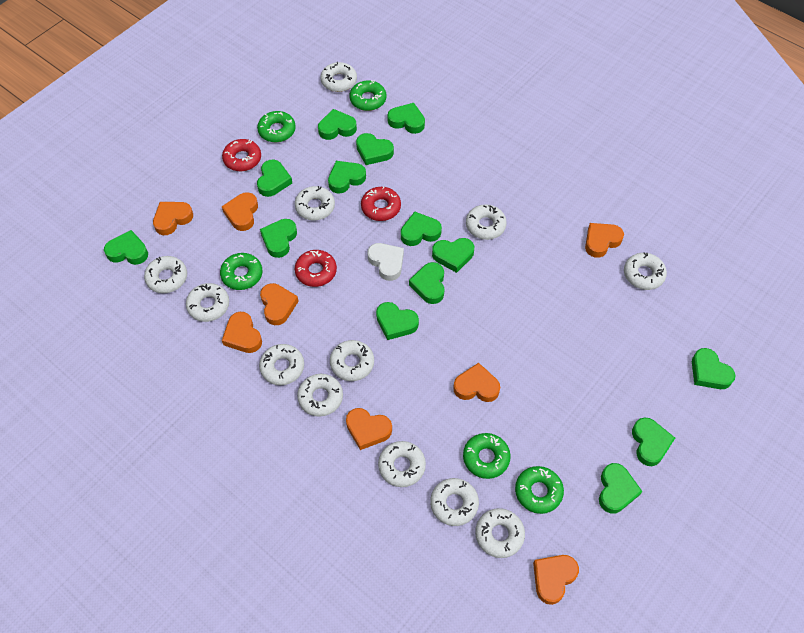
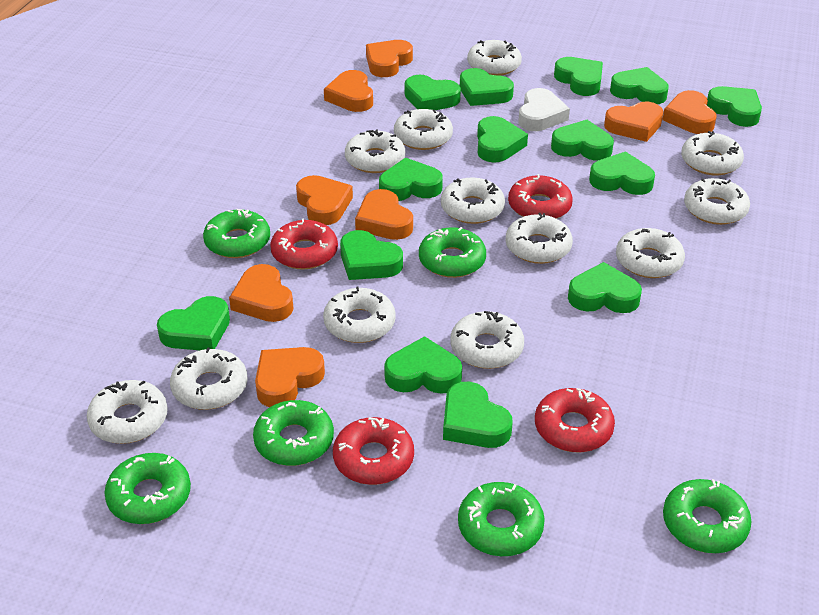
green donut: 5 -> 6
red donut: 3 -> 4

